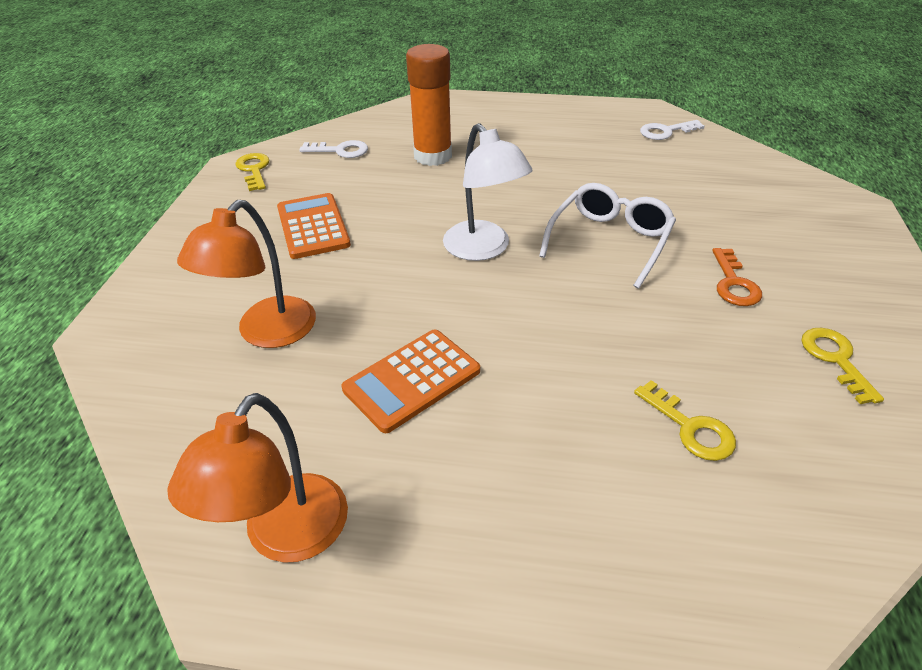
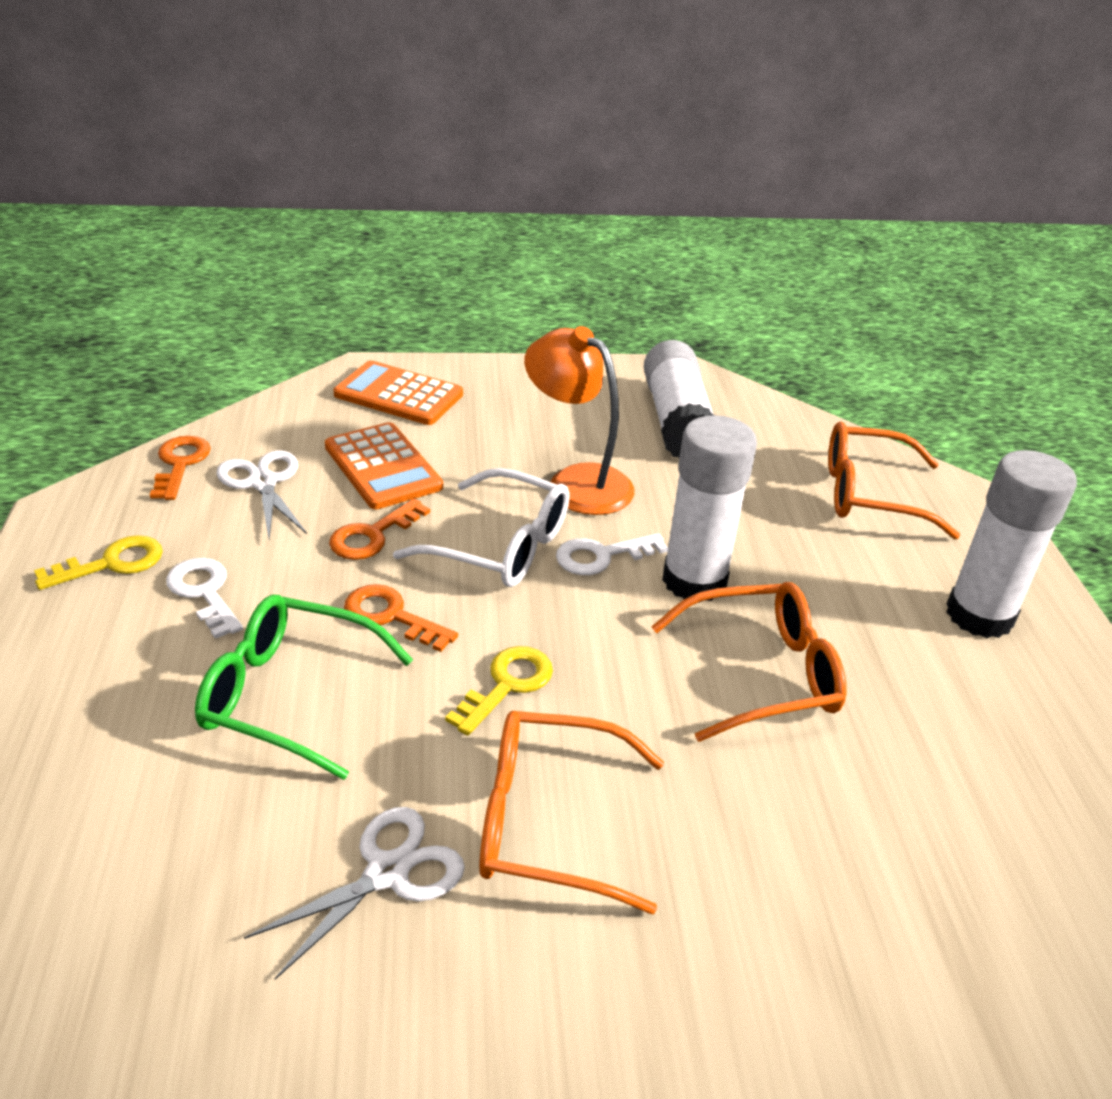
green glasses: 0 -> 1
orange glasses: 0 -> 3
orange glue stick: 1 -> 0
orange key: 1 -> 3
orange lamp: 2 -> 1
white glue stick: 0 -> 3
white lamp: 1 -> 0
white scissors: 0 -> 2
yellow key: 3 -> 2

